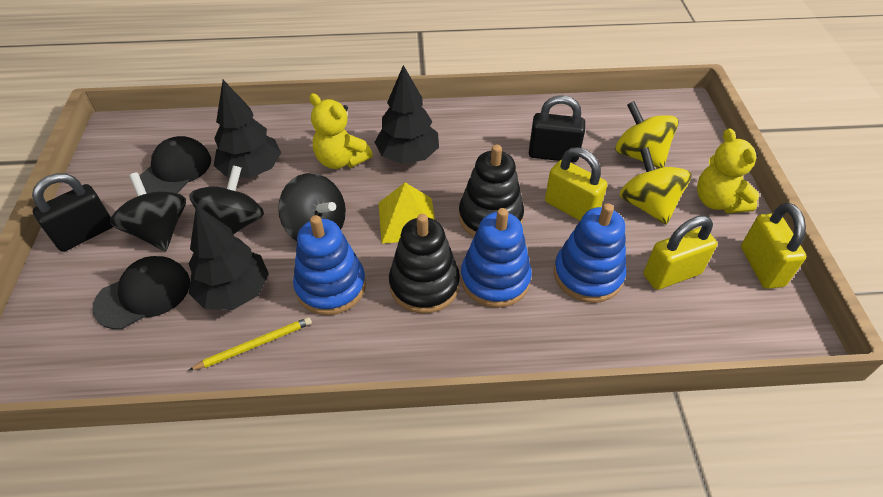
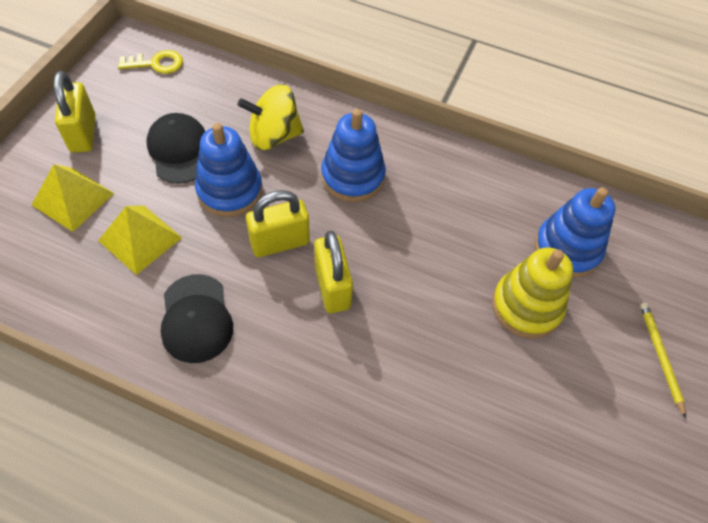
black padlock: 2 -> 0
black spinning top: 3 -> 0
black stacking toy: 2 -> 0
black tree: 3 -> 0
yellow key: 0 -> 1
yellow pyramid: 1 -> 2
yellow spinning top: 2 -> 1
yellow stacking toy: 0 -> 1
yellow teddy bear: 2 -> 0

